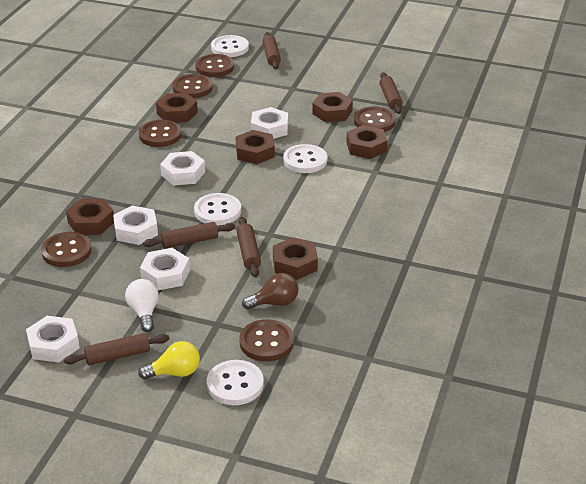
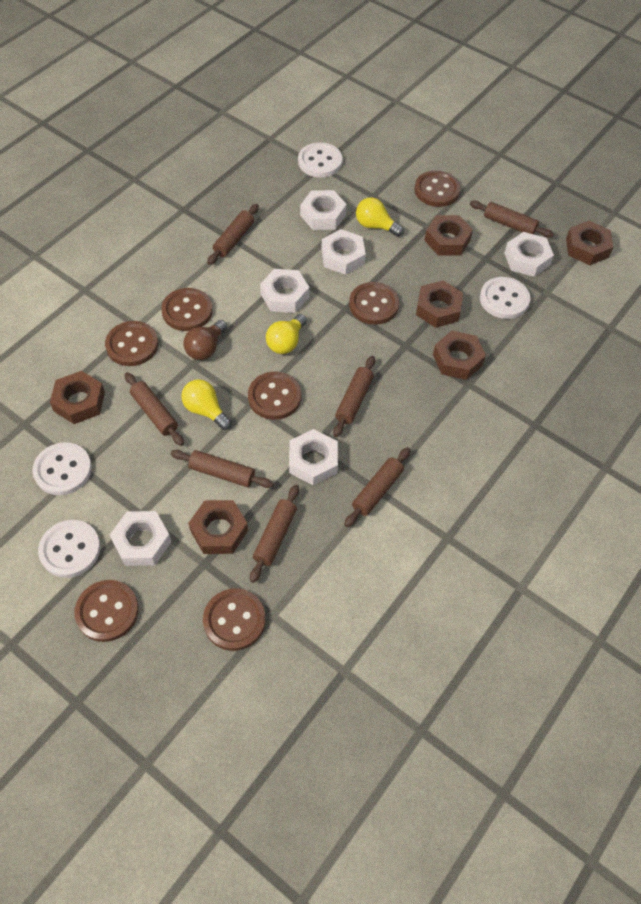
brown button: 6 -> 7
brown rolling pin: 5 -> 7
white light bulb: 1 -> 0
white nut: 5 -> 6
yellow light bulb: 1 -> 3

